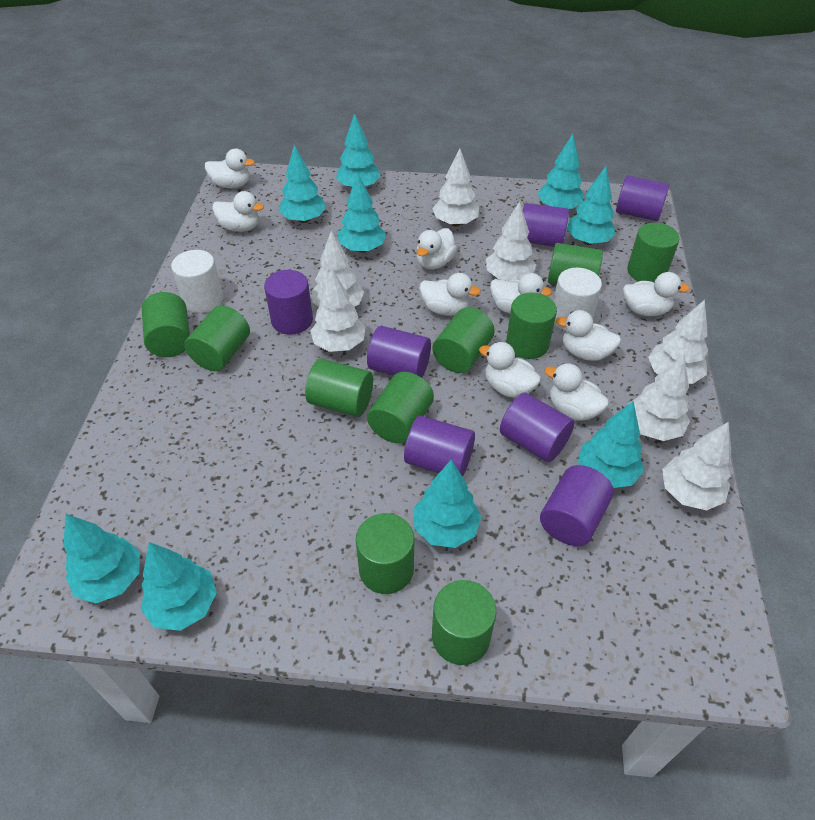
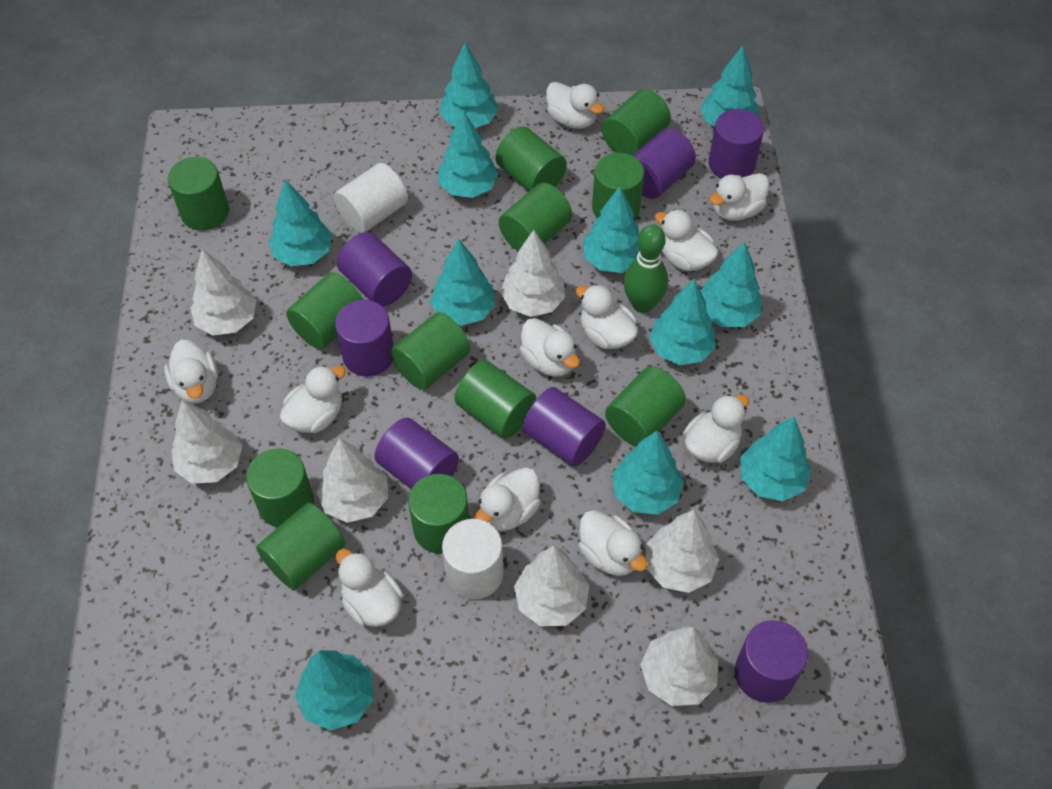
green bowling pin: 0 -> 1
green cylinder: 10 -> 12
turquoise tree: 9 -> 11
white duck: 9 -> 11

